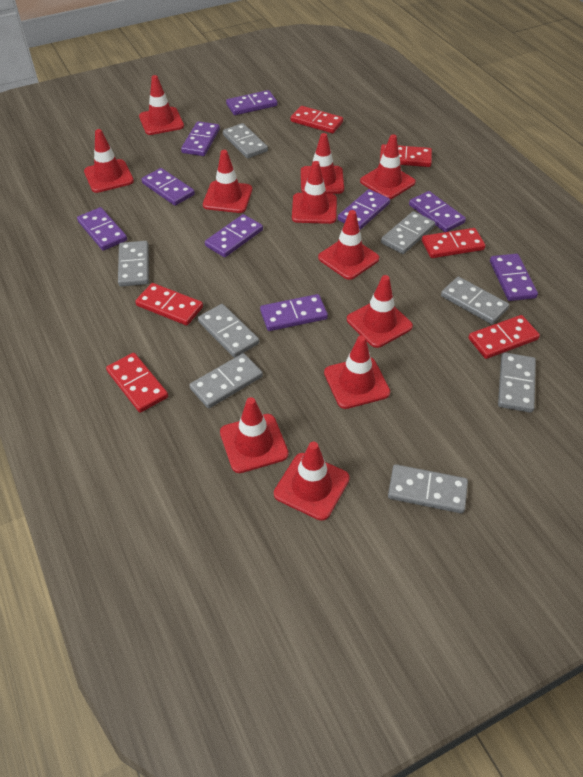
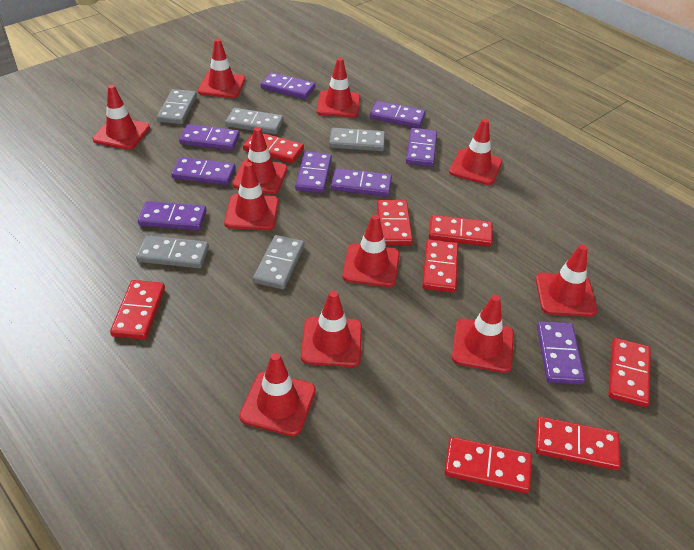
grey domino: 8 -> 5
red domino: 6 -> 8

